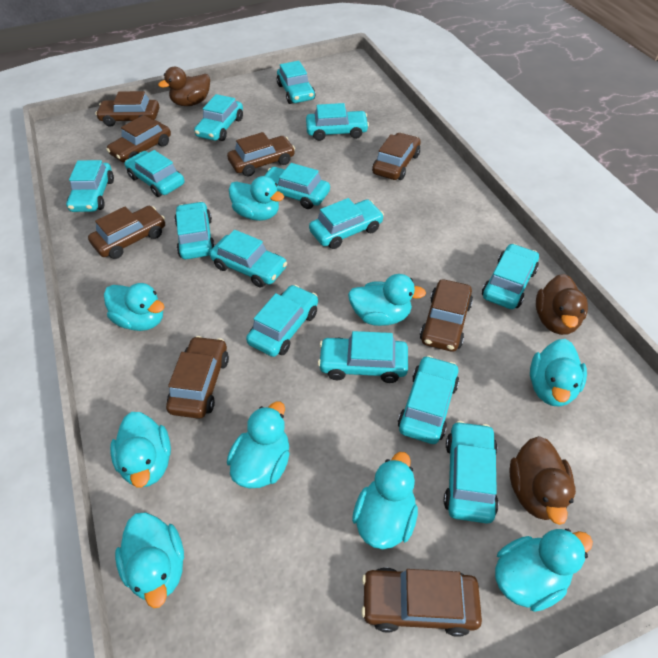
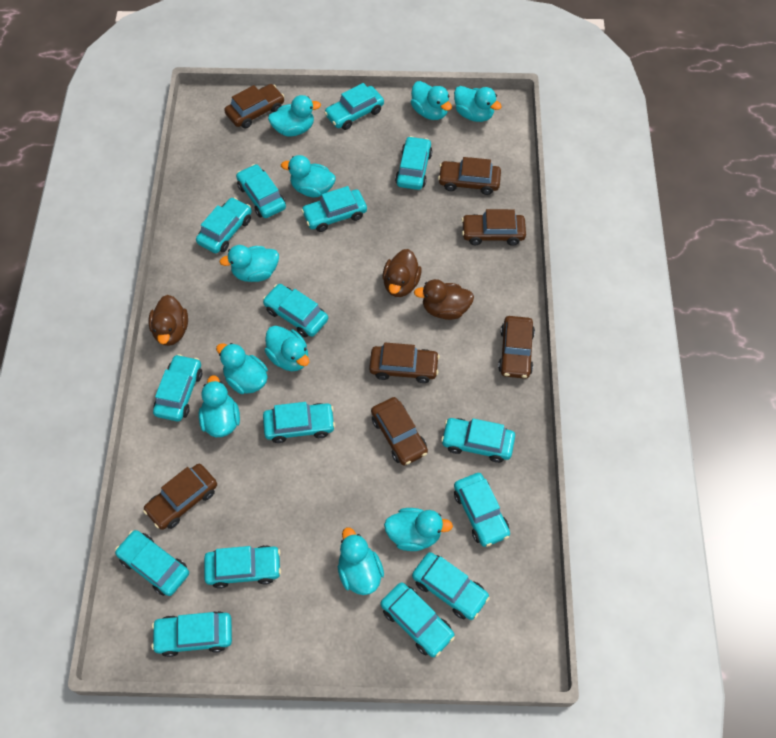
brown car: 8 -> 7
turquoise car: 14 -> 15
turquoise duck: 9 -> 10

